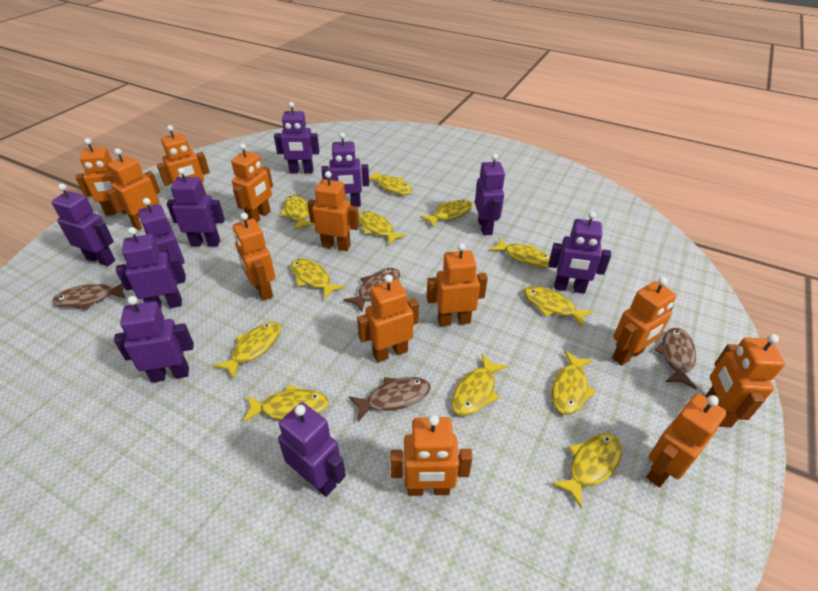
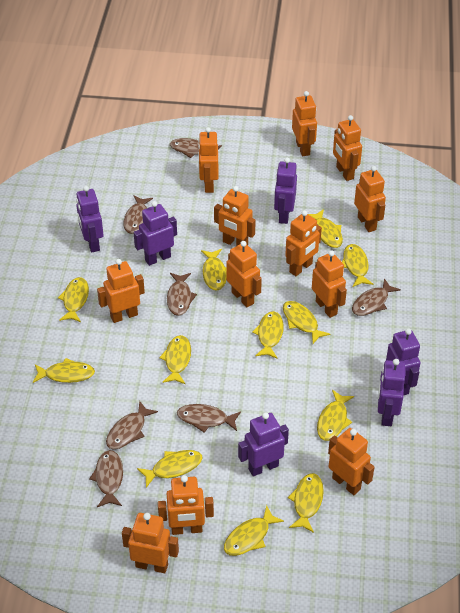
brown fish: 4 -> 7
purple robot: 10 -> 6

